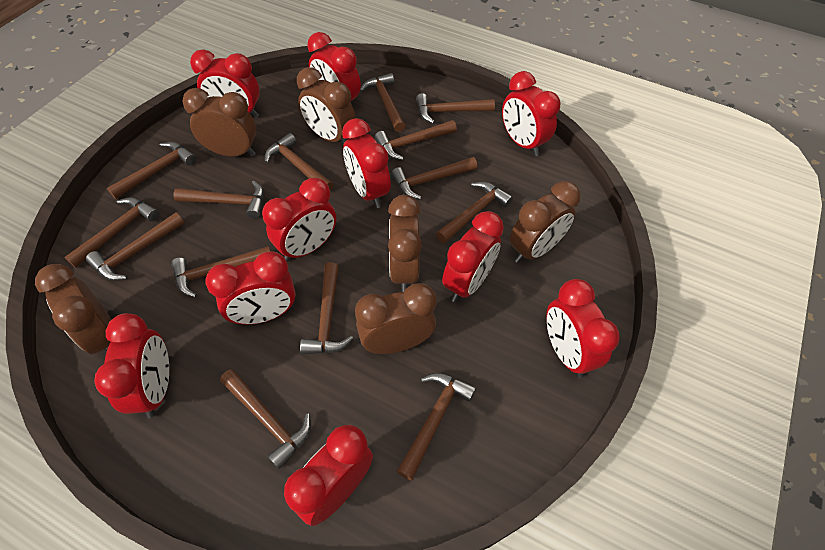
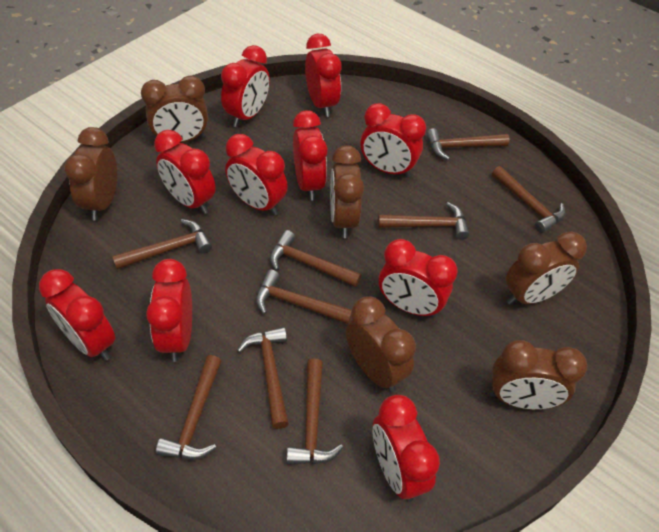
brown hammer: 14 -> 9

